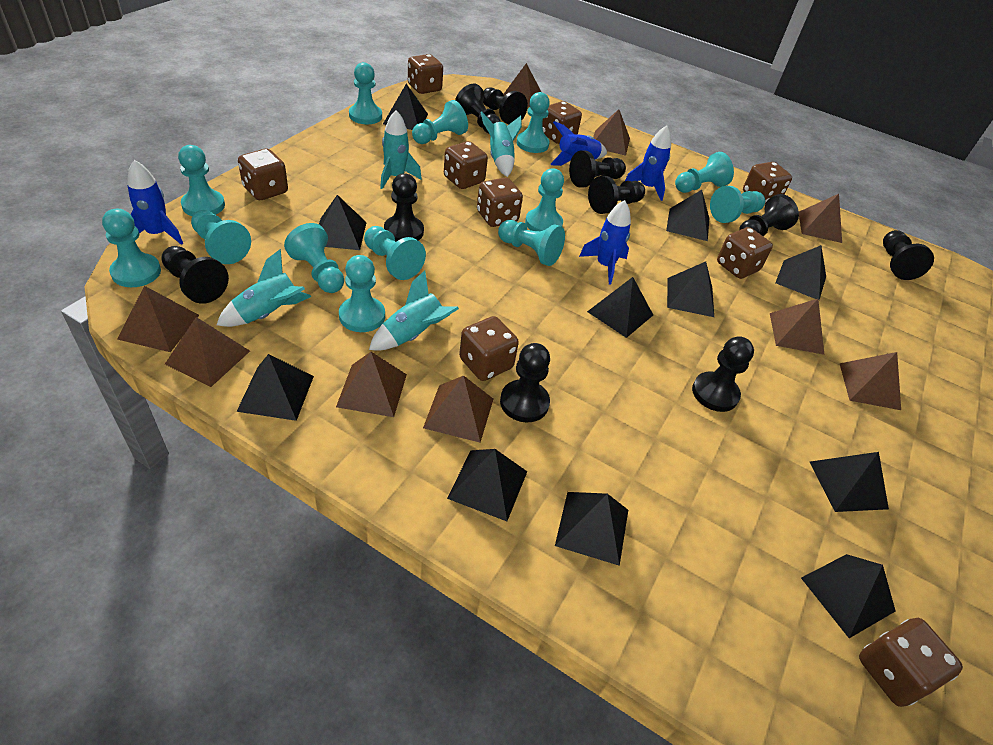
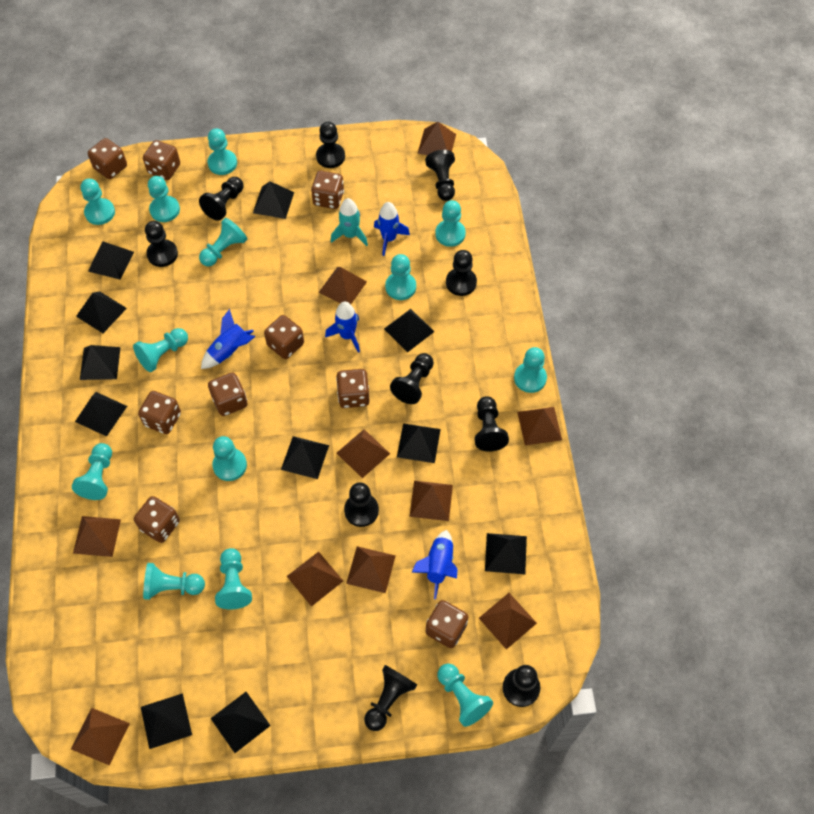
brown pyramid: 9 -> 10
turquoise rocket: 4 -> 1

